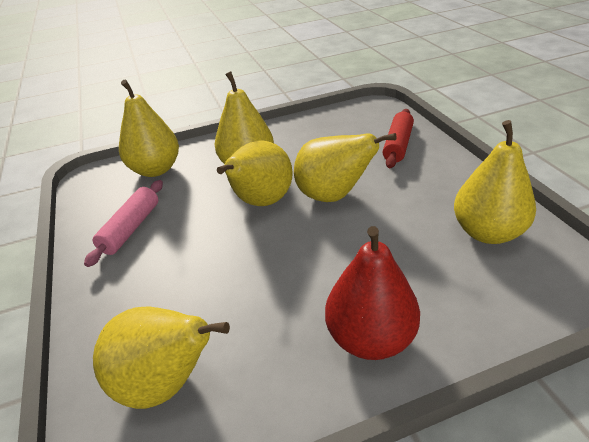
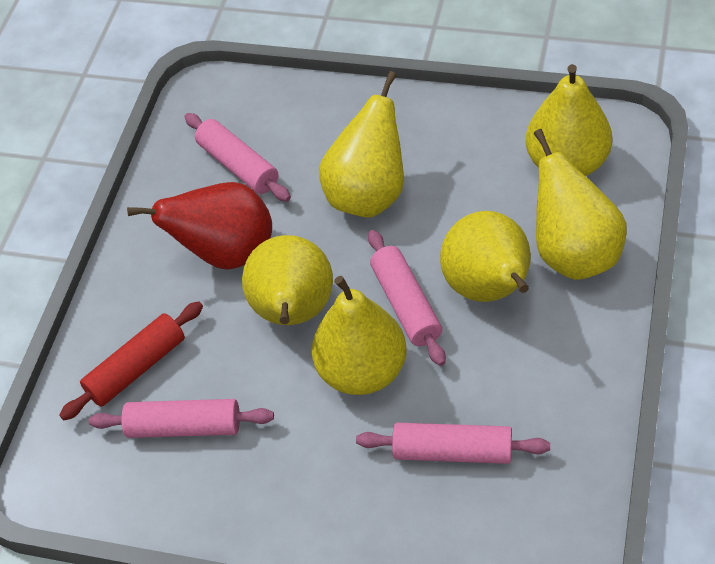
pink rolling pin: 1 -> 4

